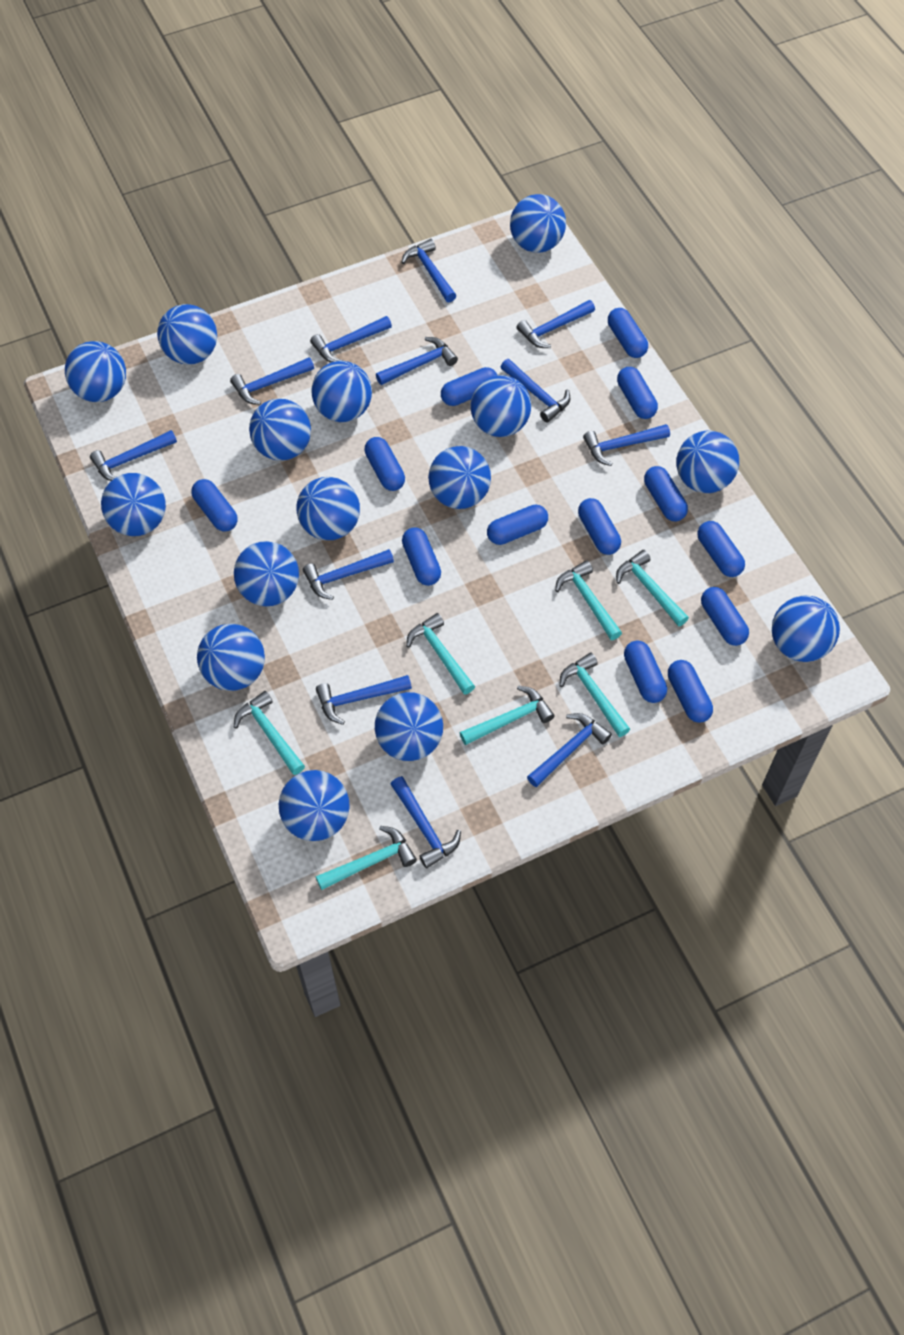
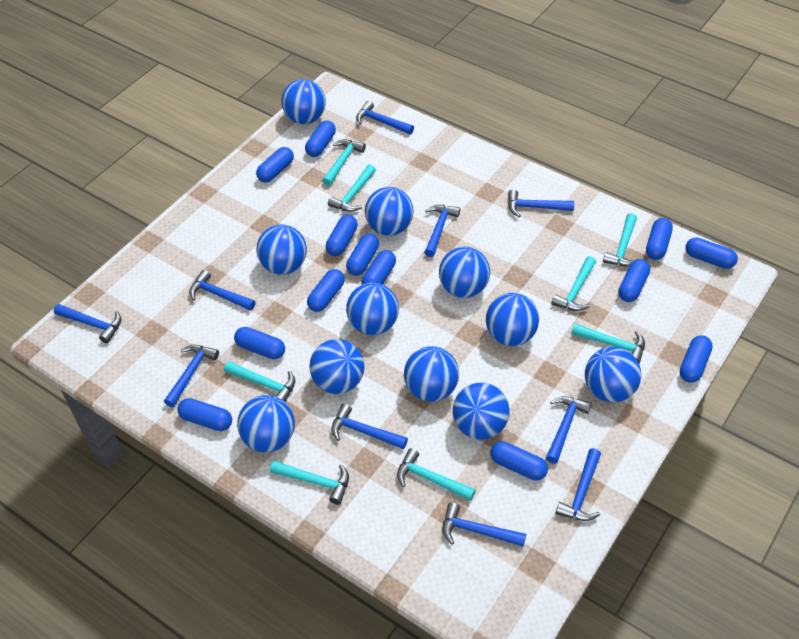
blue ball: 15 -> 11
blue hammer: 12 -> 10
turquoise hammer: 7 -> 8

